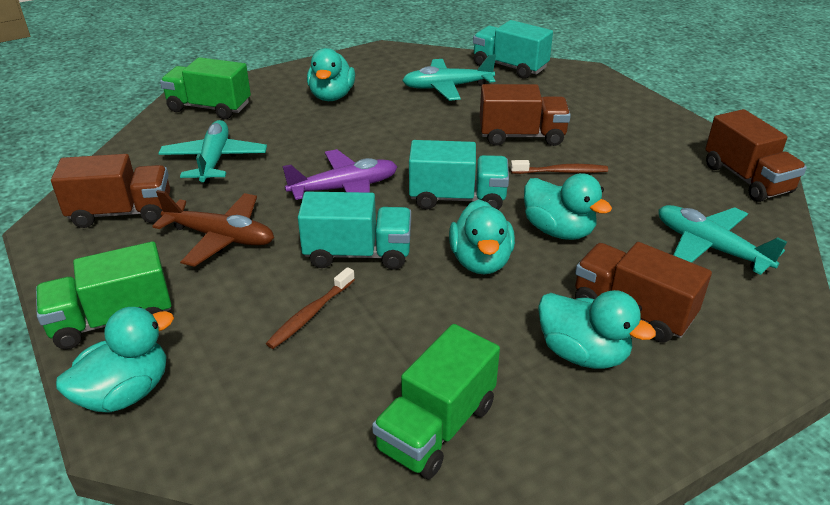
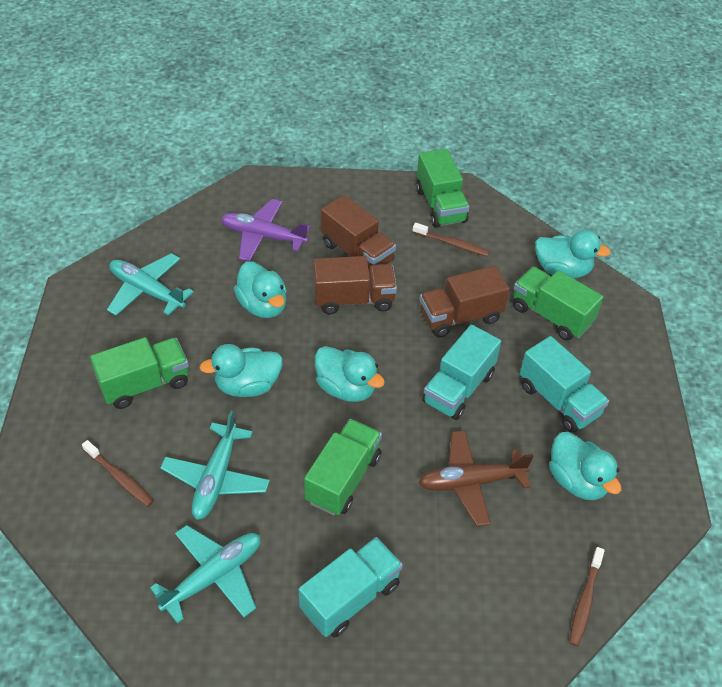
brown toothbrush: 2 -> 3
brown truck: 4 -> 3
green truck: 3 -> 4

